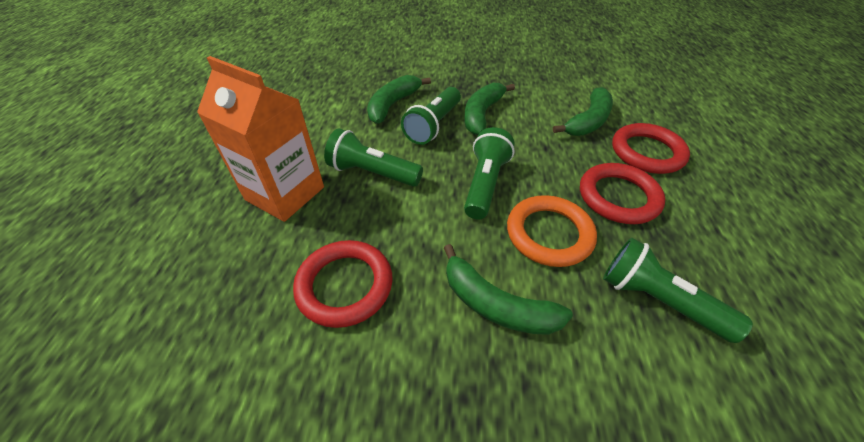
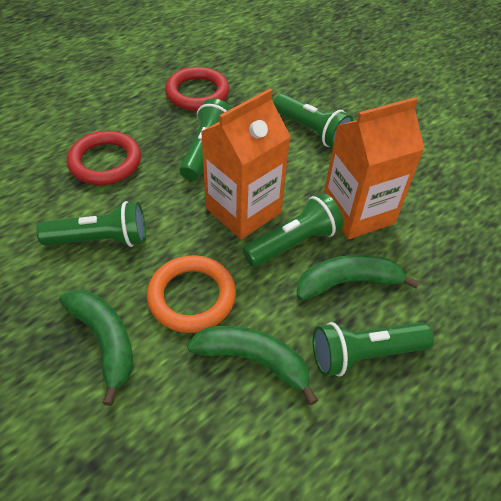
green banana: 4 -> 3
green flashlight: 4 -> 5
orange carton: 1 -> 2
red ring: 3 -> 2

